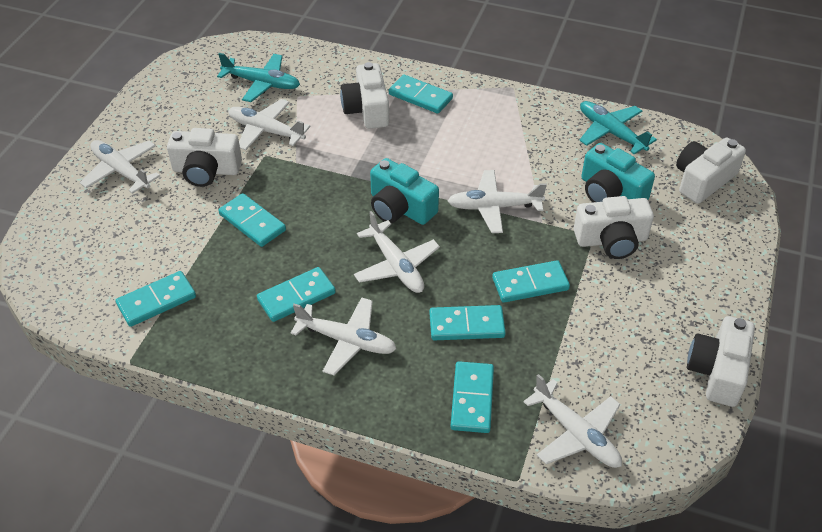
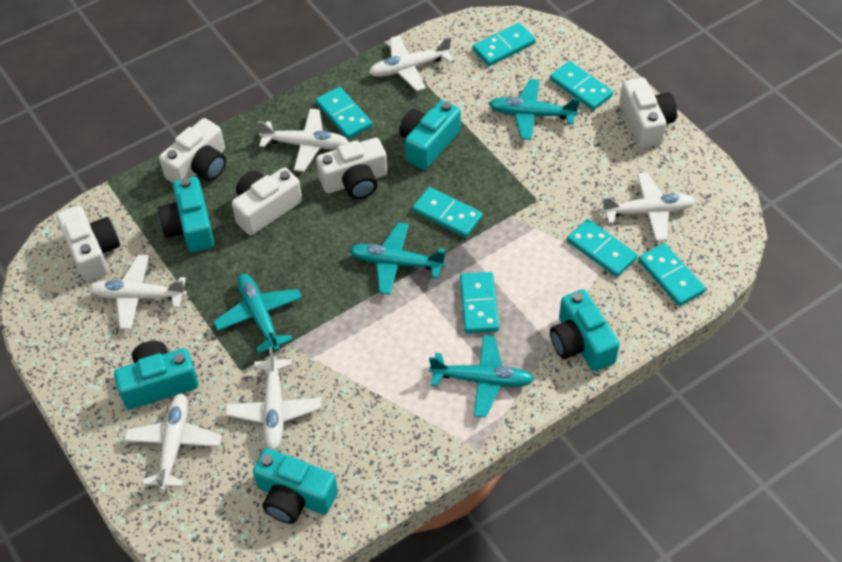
turquoise camera: 2 -> 5
turquoise plane: 2 -> 4

